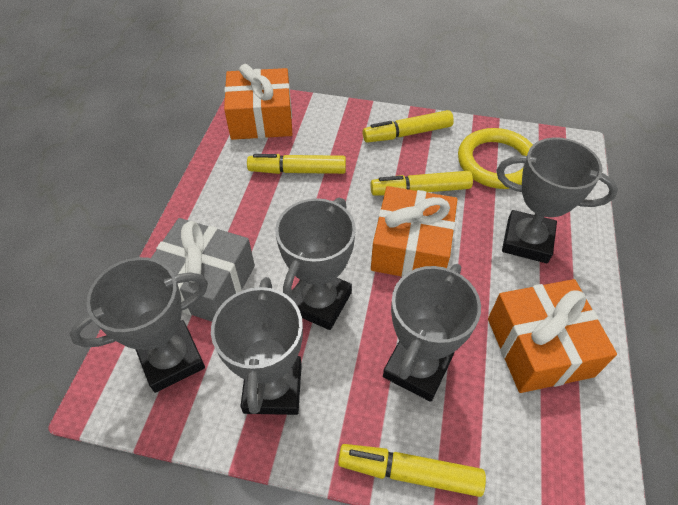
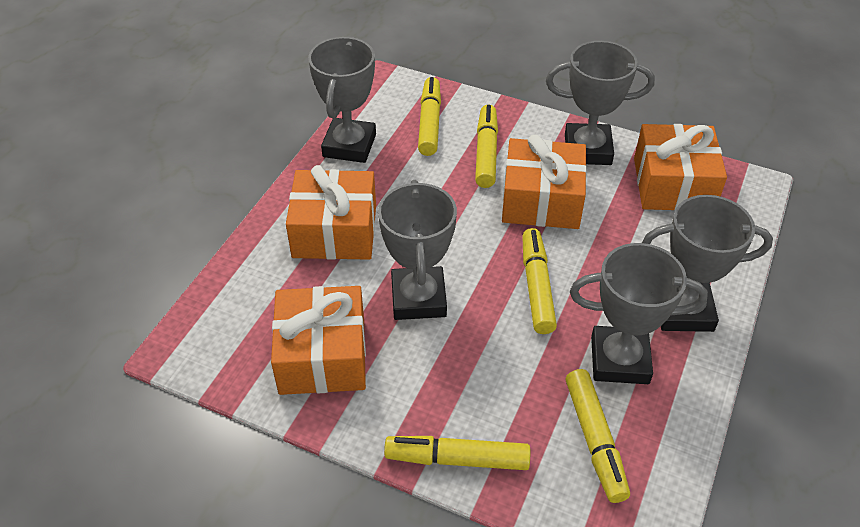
grey gift: 1 -> 0
orange gift: 3 -> 4
yellow marker: 4 -> 5
yellow ring: 1 -> 0

